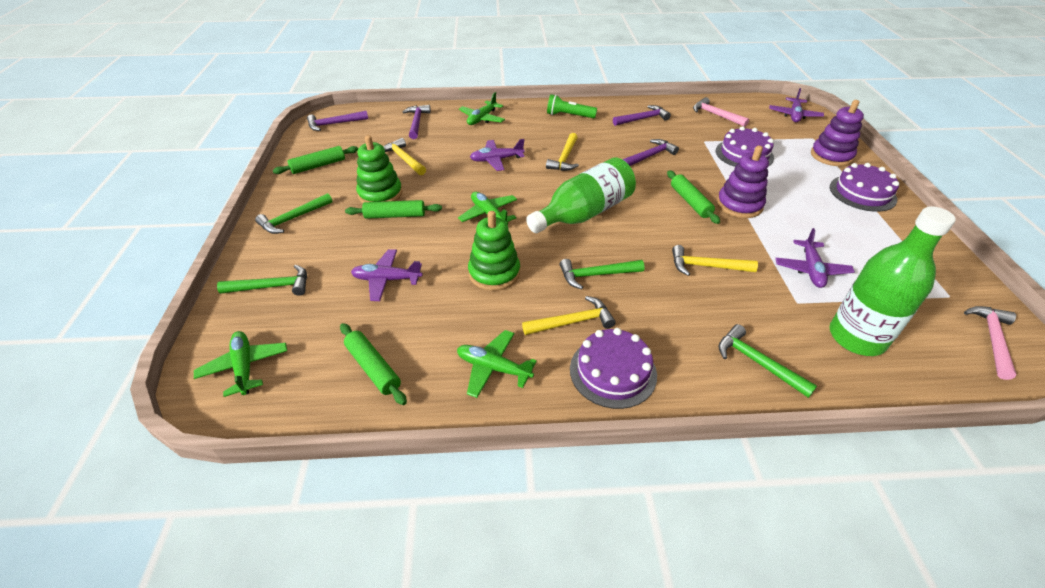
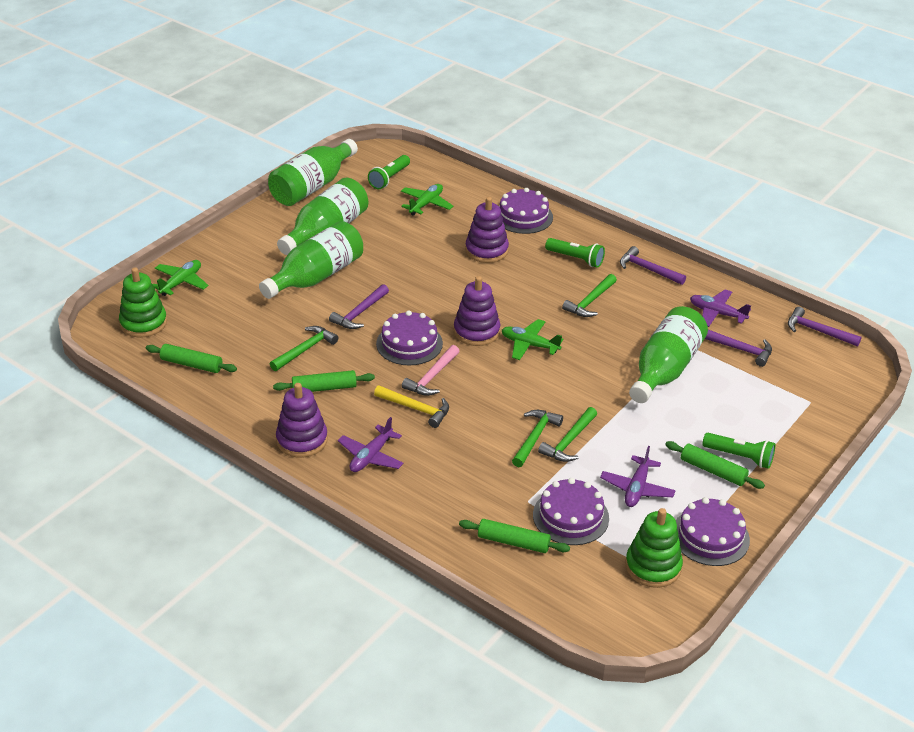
green bottle: 2 -> 4
green flashlight: 1 -> 3
green plane: 4 -> 3
pink hammer: 2 -> 1
purple cake: 3 -> 4
purple plane: 4 -> 3
purple stacking toy: 2 -> 3
yellow hammer: 4 -> 1

